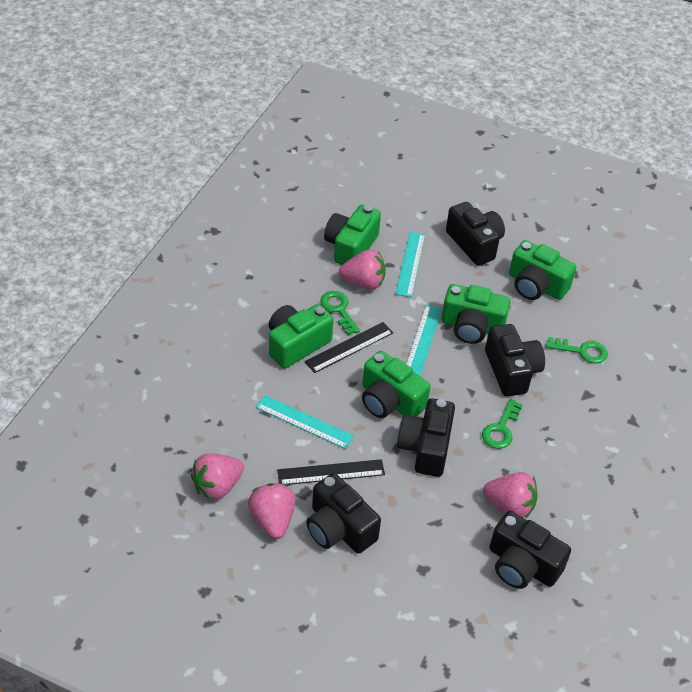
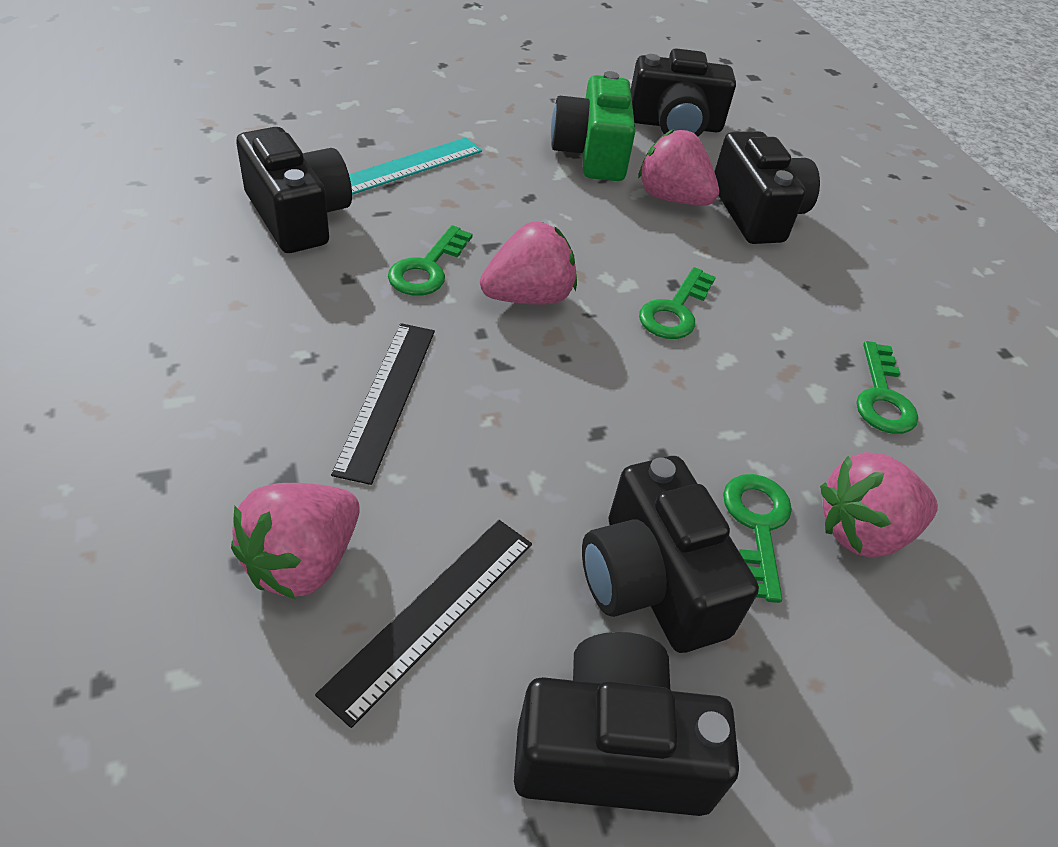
green camera: 5 -> 1
green key: 3 -> 4
turquoise ruler: 3 -> 1

